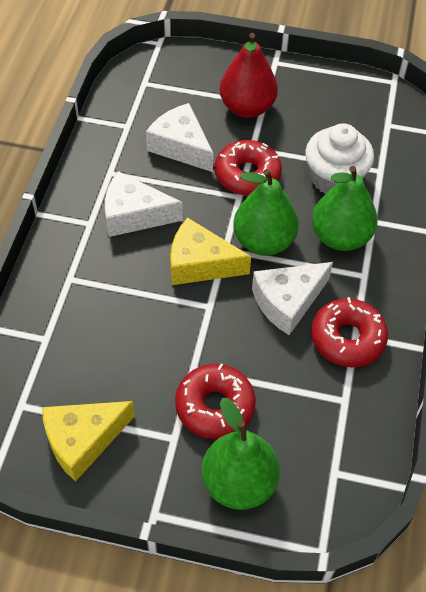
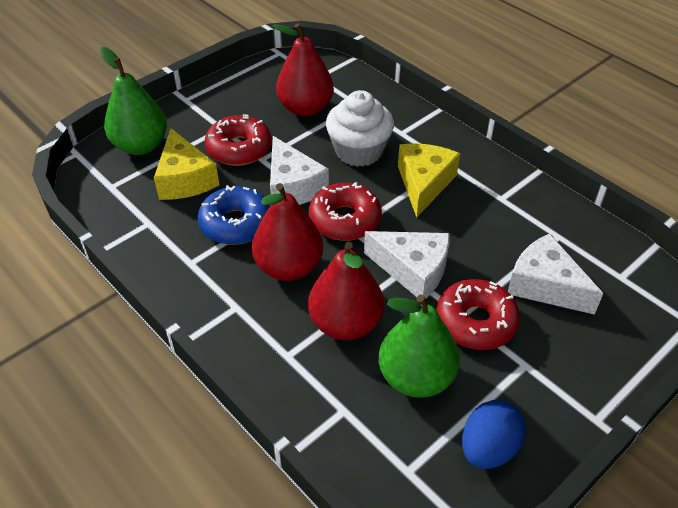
blue donut: 0 -> 1
blue egg: 0 -> 1
green pear: 3 -> 2
red pear: 1 -> 3

